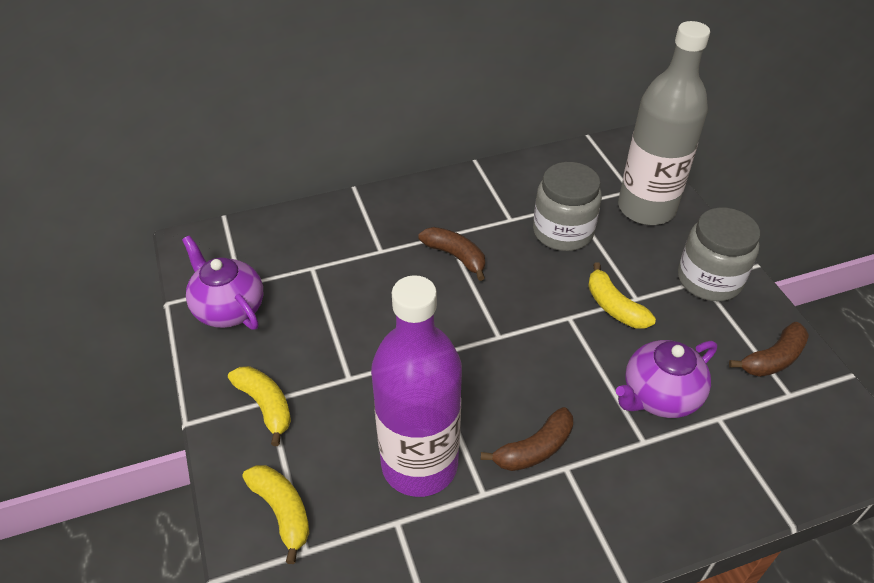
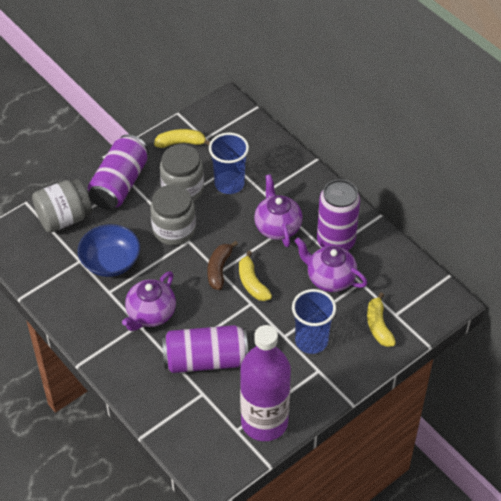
blue bowl: 0 -> 1
blue cup: 0 -> 2
brown banana: 3 -> 1
grey bottle: 1 -> 0
grey jar: 2 -> 3
purple can: 0 -> 3
purple teapot: 2 -> 3

